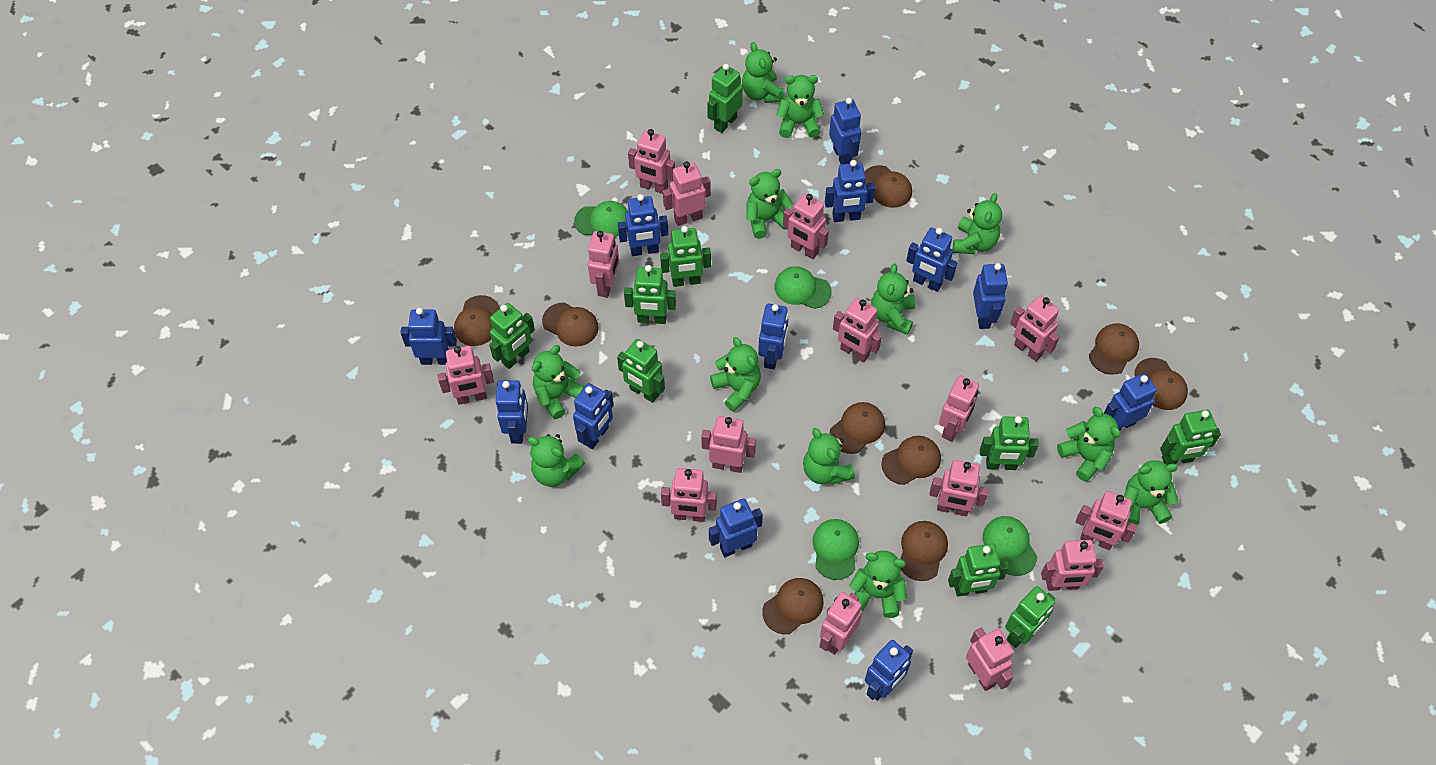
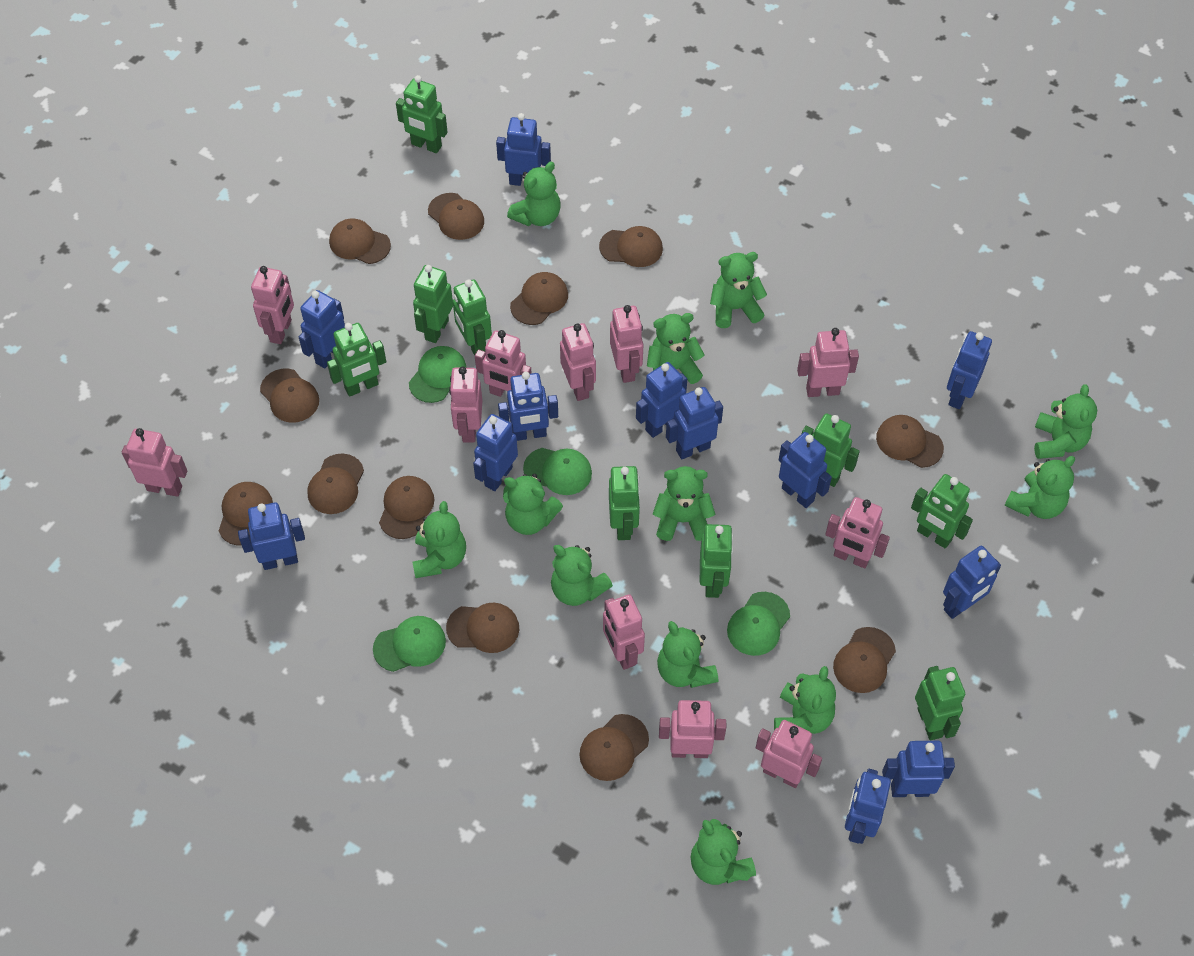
brown cap: 9 -> 12
pink robot: 15 -> 11

